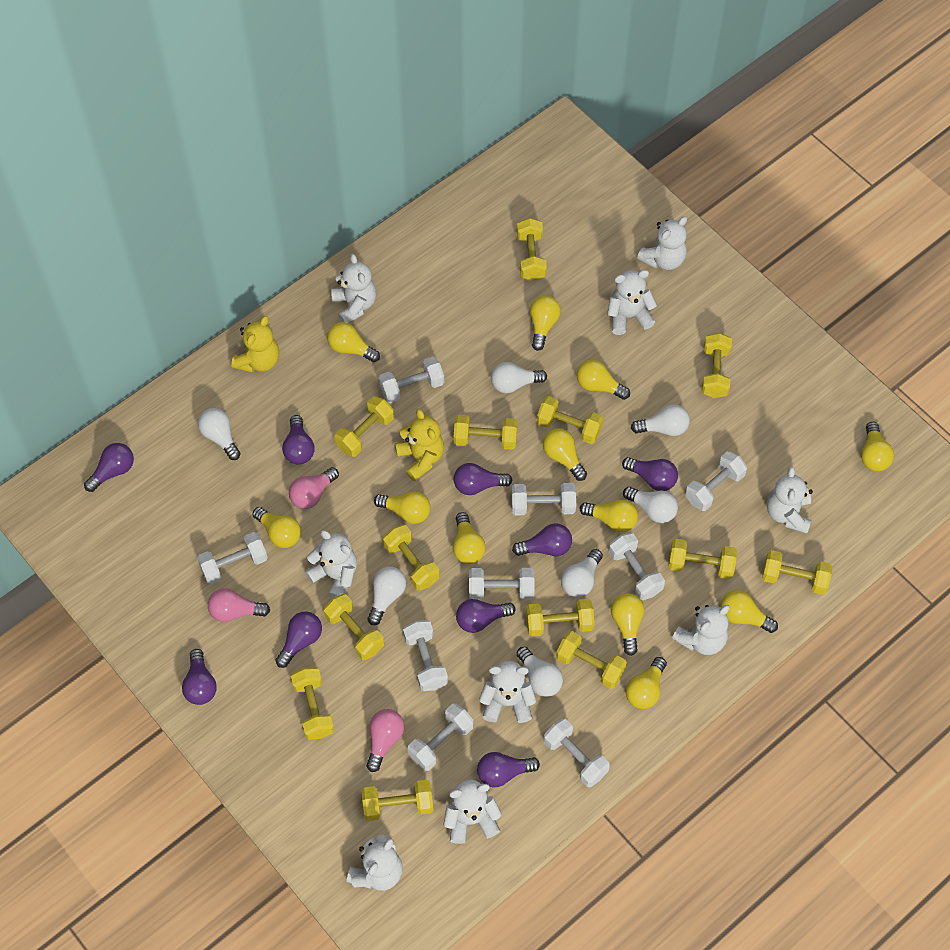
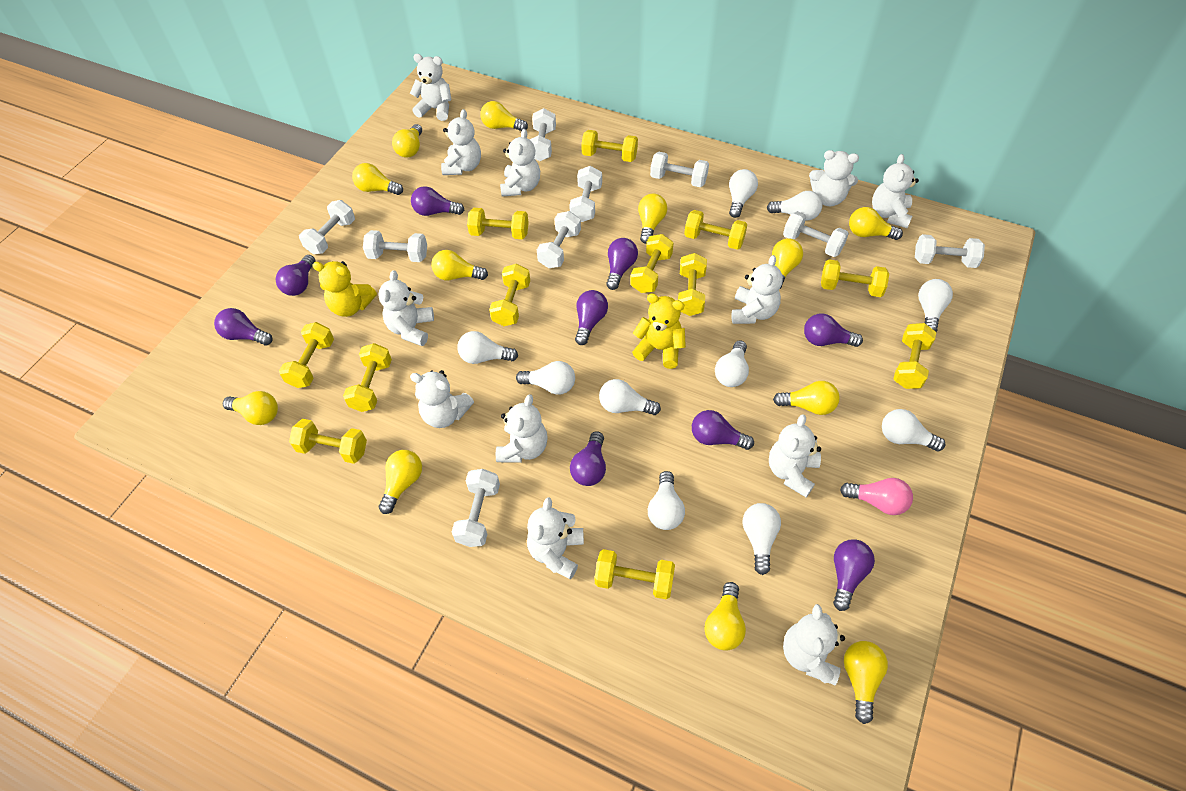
pink light bulb: 3 -> 1
white light bulb: 7 -> 10
white teddy bear: 9 -> 12
yellow dumbbell: 13 -> 12

